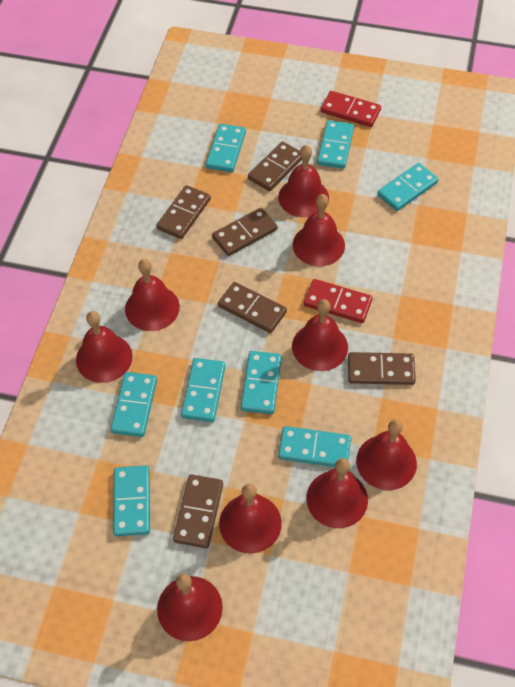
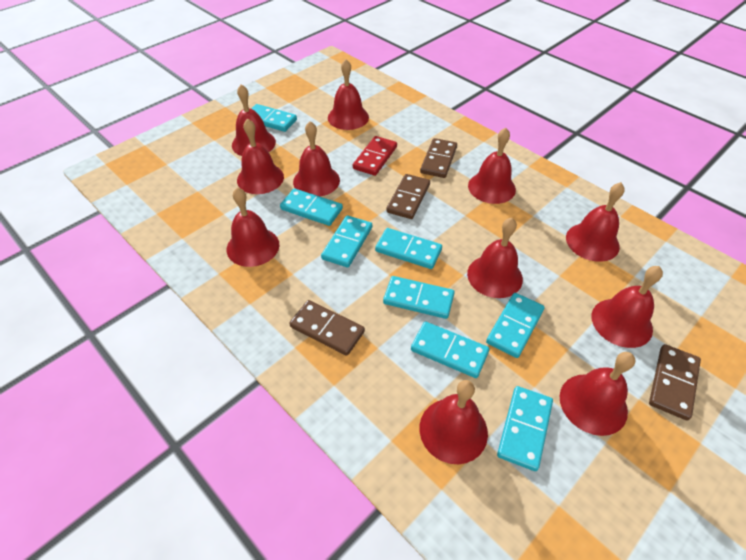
brown domino: 6 -> 4
red bell: 9 -> 11
red domino: 2 -> 1

